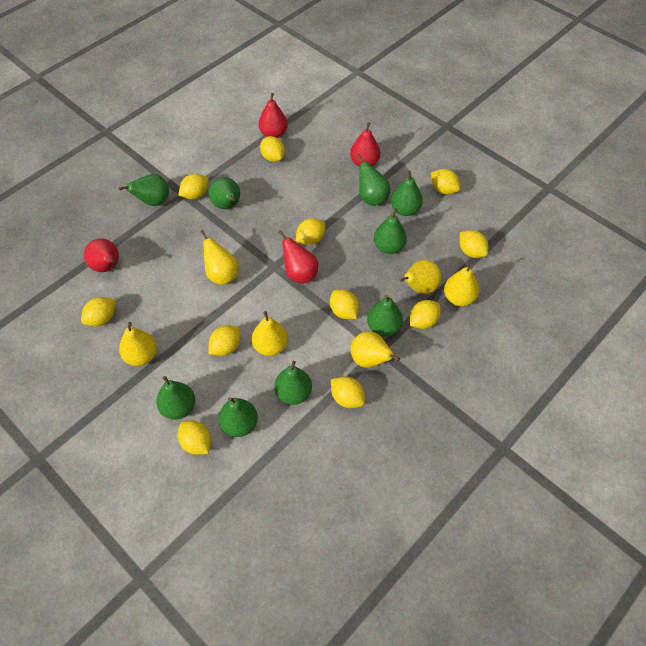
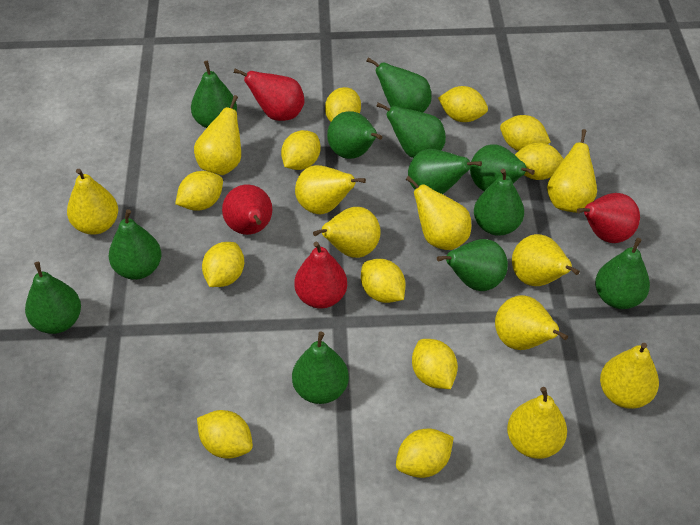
green pear: 9 -> 12
yellow pear: 6 -> 10

